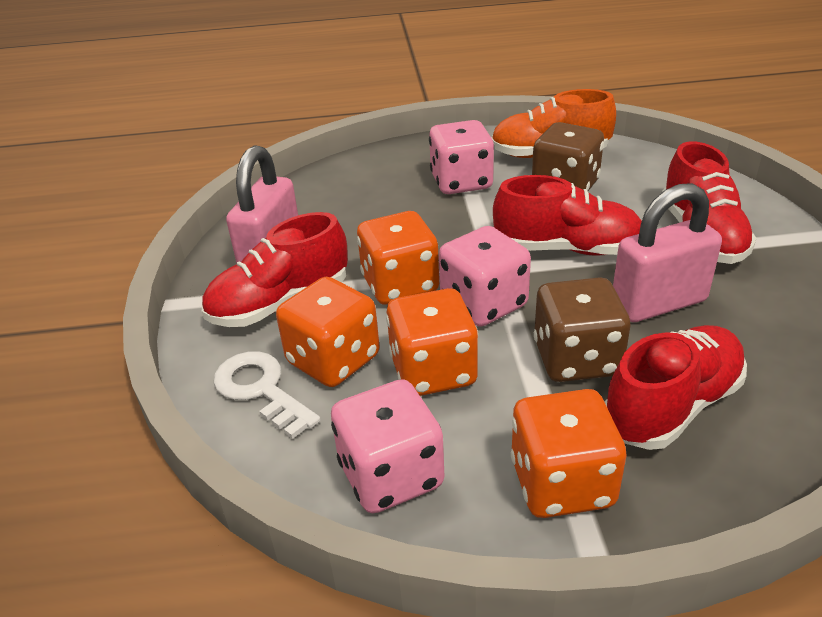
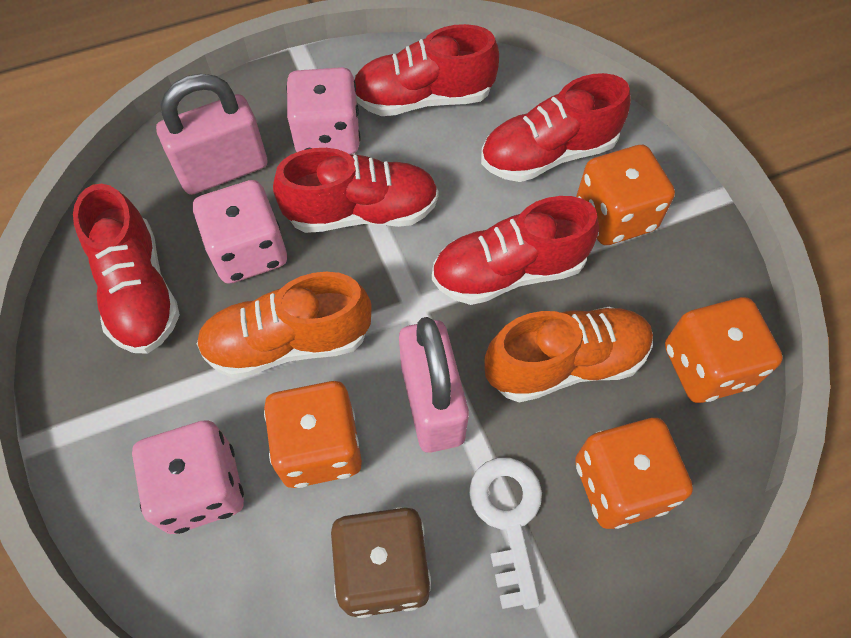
brown dice: 2 -> 1
orange shoe: 1 -> 2
red shoe: 4 -> 5

